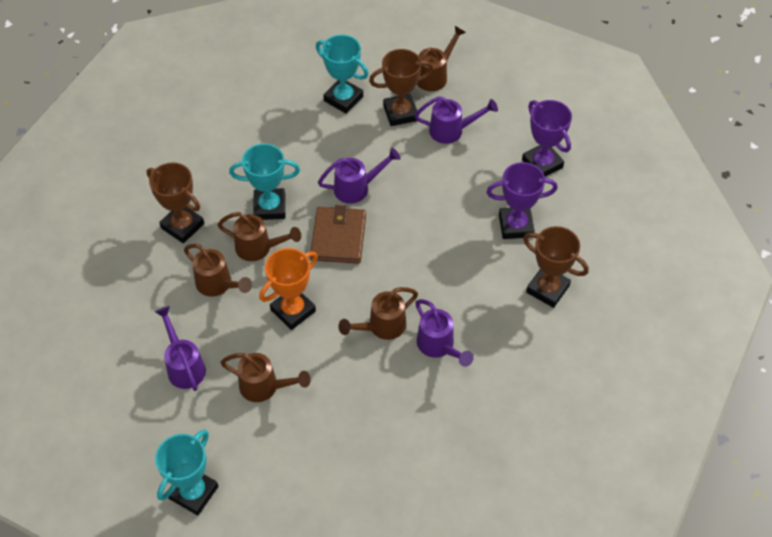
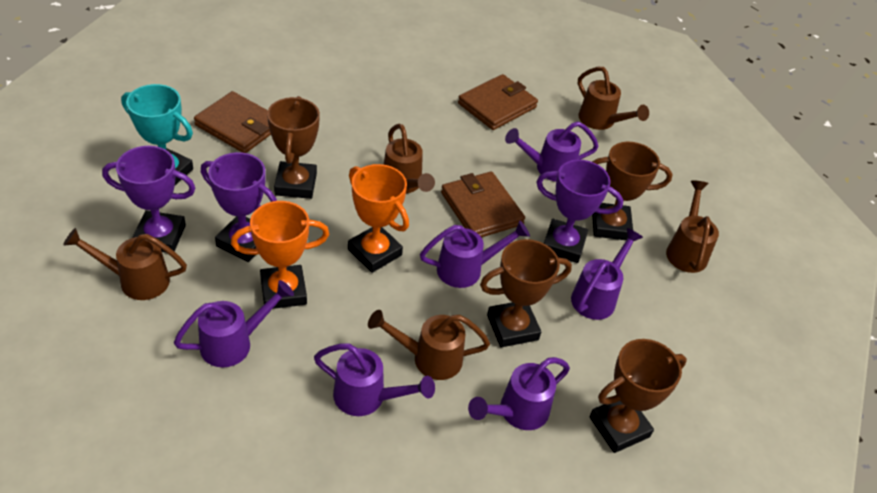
brown trophy: 3 -> 4
brown wallet: 1 -> 3
orange trophy: 1 -> 2
purple trophy: 2 -> 3
purple watering can: 4 -> 6
turquoise trophy: 3 -> 1

